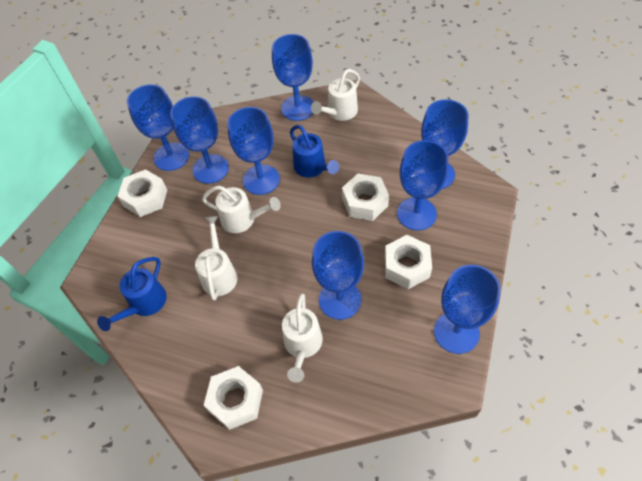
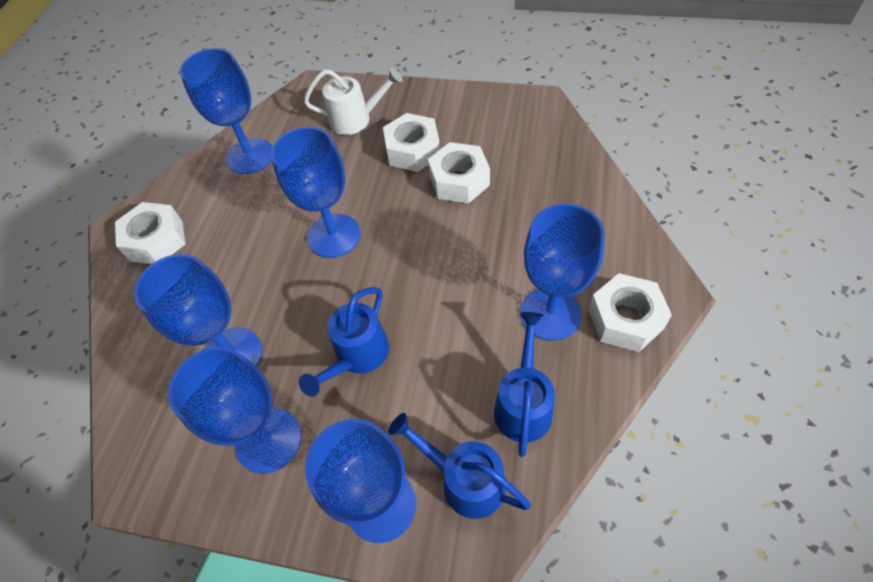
blue goblet: 8 -> 6
blue watering can: 2 -> 3
white watering can: 4 -> 1

